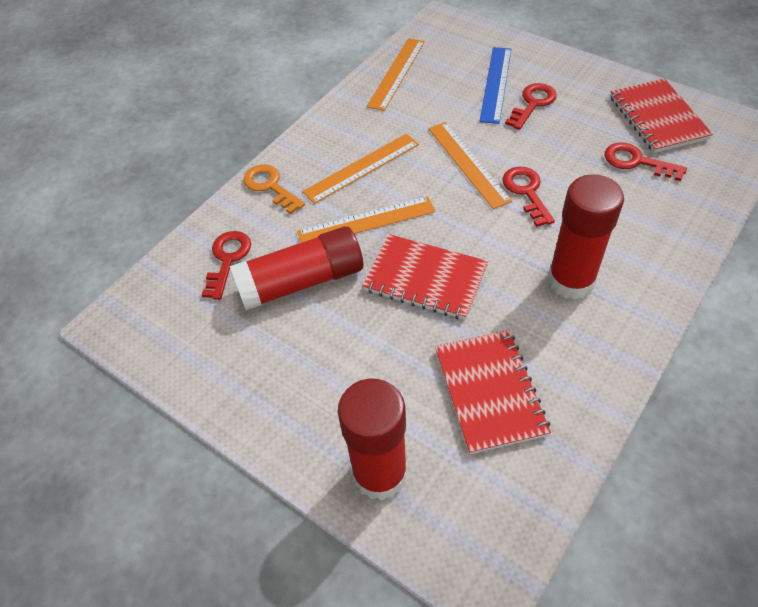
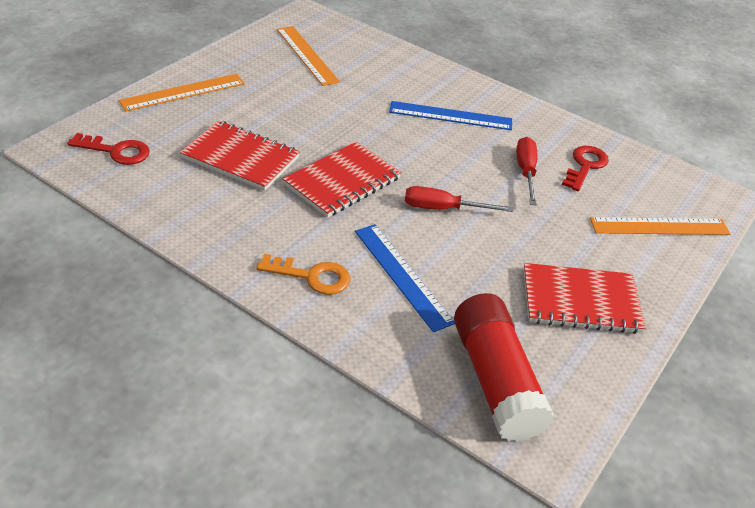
blue ruler: 1 -> 2
orange ruler: 4 -> 3
red glue stick: 3 -> 1
red key: 4 -> 2
red screwdriver: 0 -> 2

